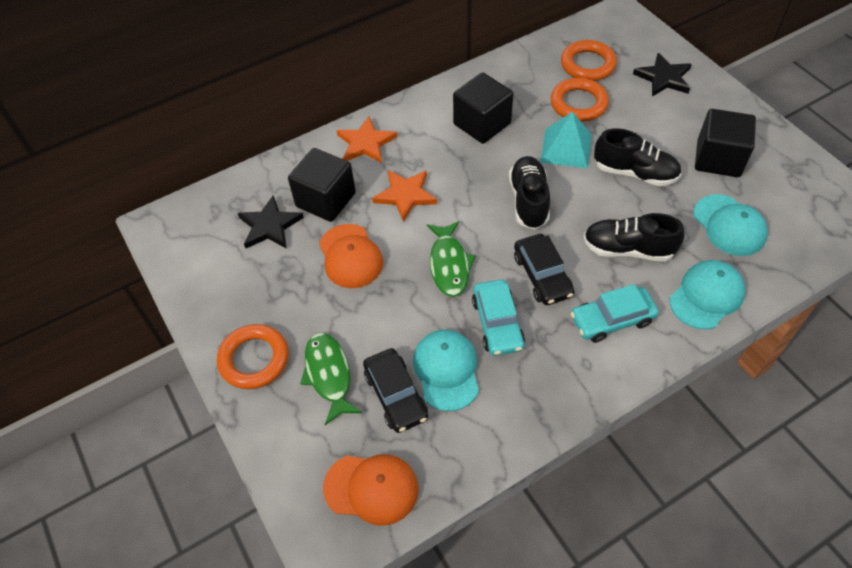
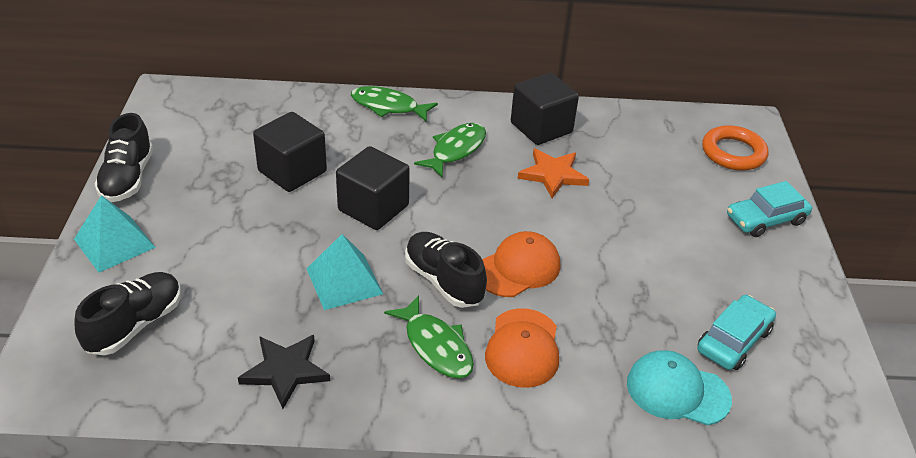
black car: 2 -> 0
black star: 2 -> 1
green fish: 2 -> 3
orange ring: 3 -> 1
orange star: 2 -> 1
turquoise cap: 3 -> 1
turquoise pyramid: 1 -> 2

